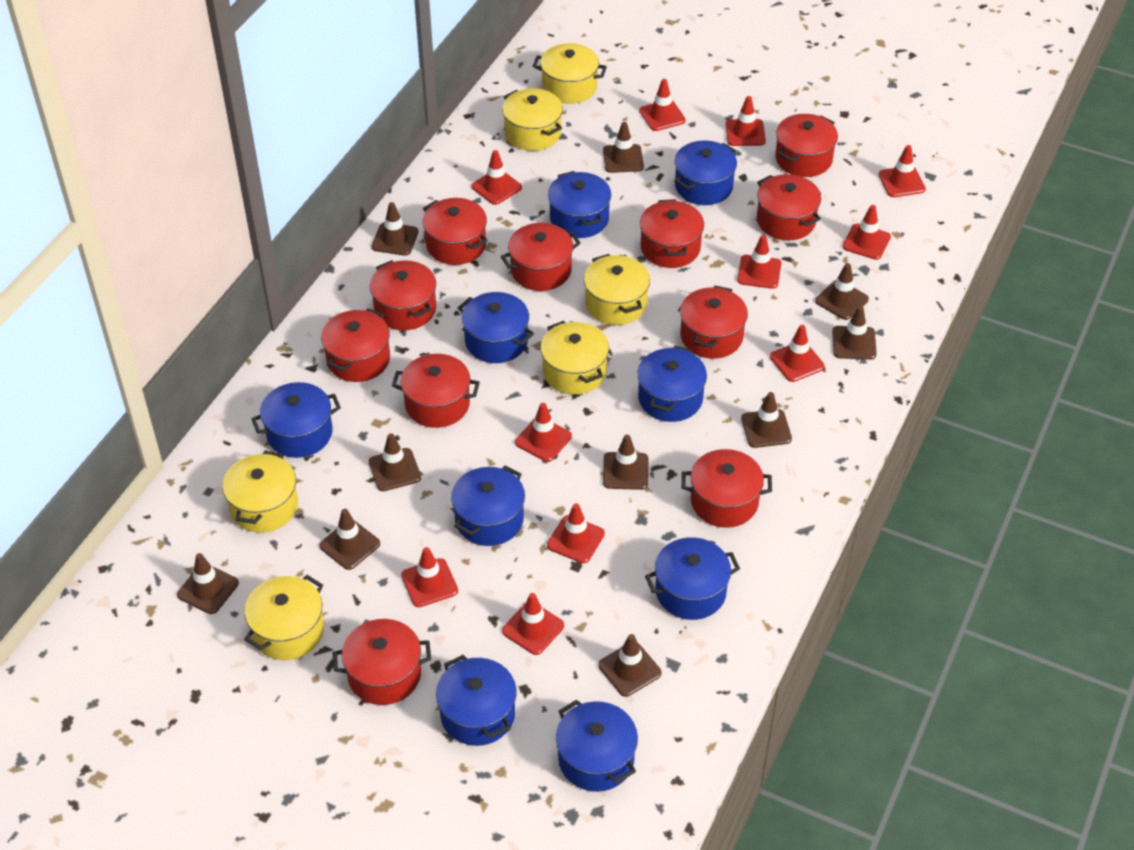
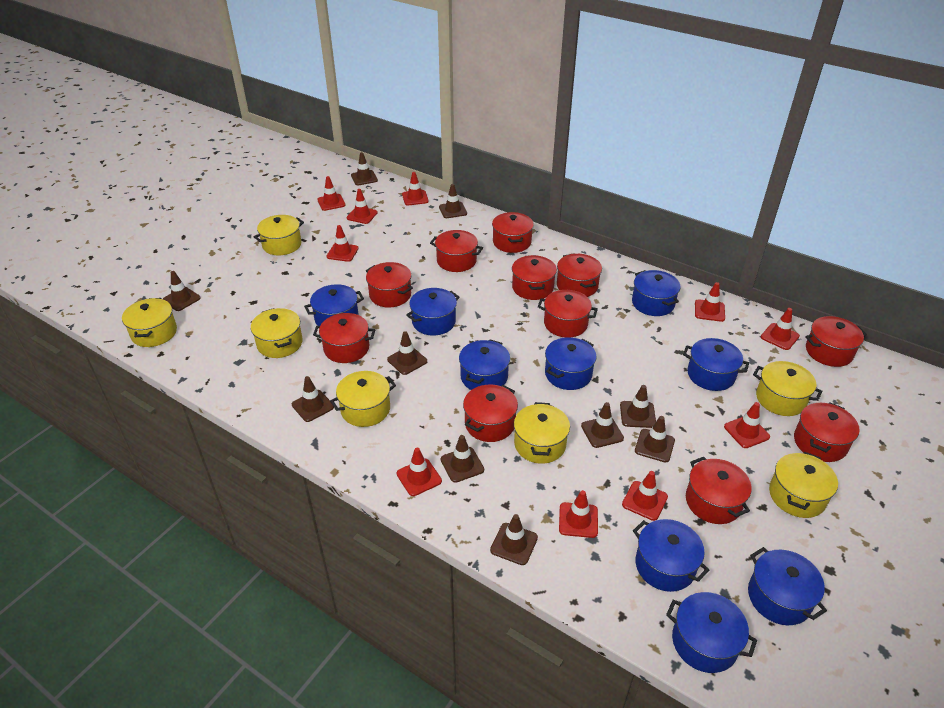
red traffic cone: 11 -> 10
yellow pot: 6 -> 7

